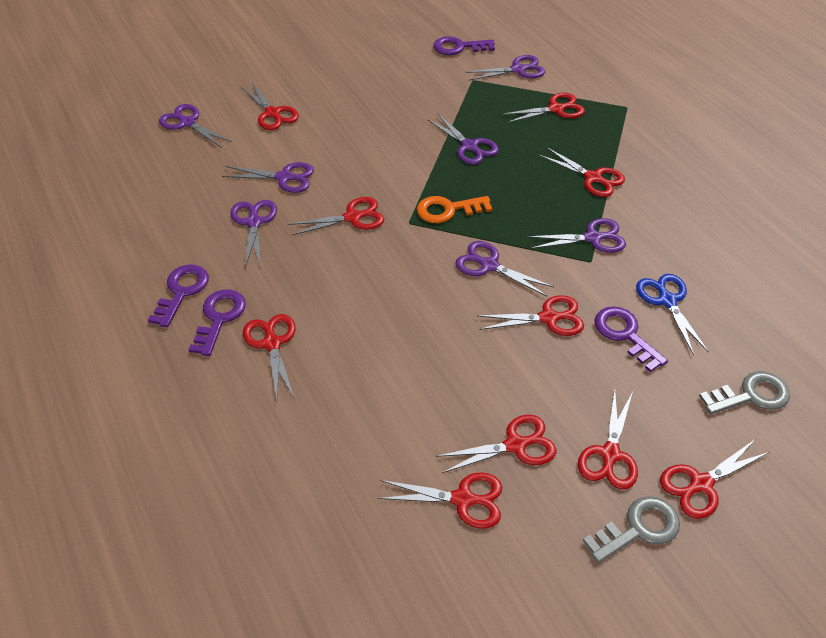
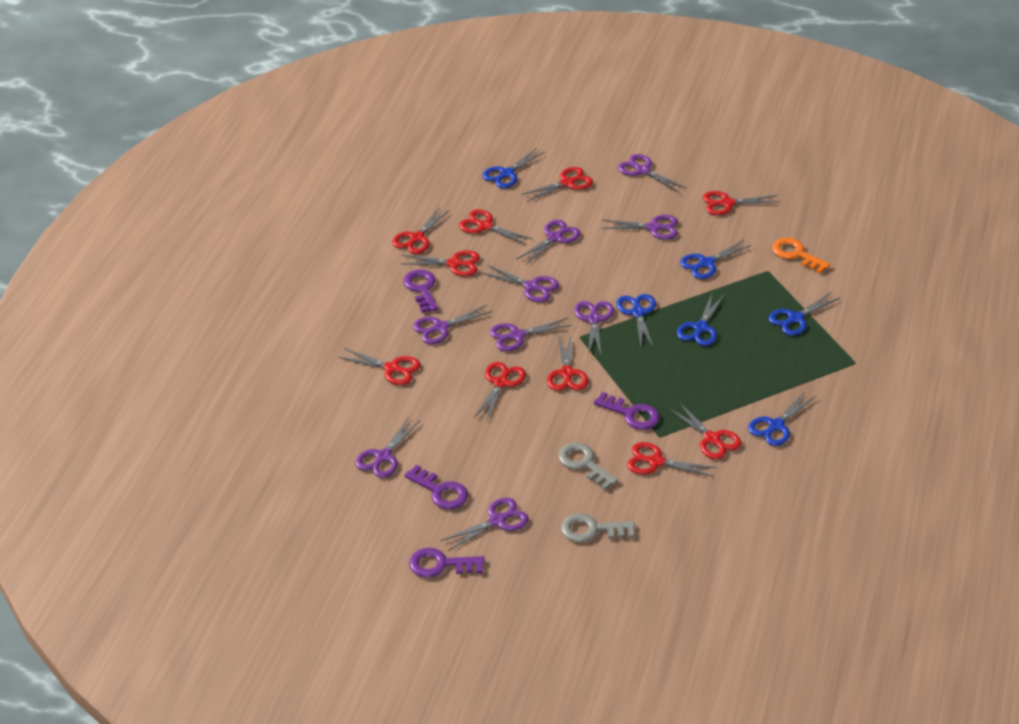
blue scissors: 1 -> 6
purple scissors: 7 -> 9

